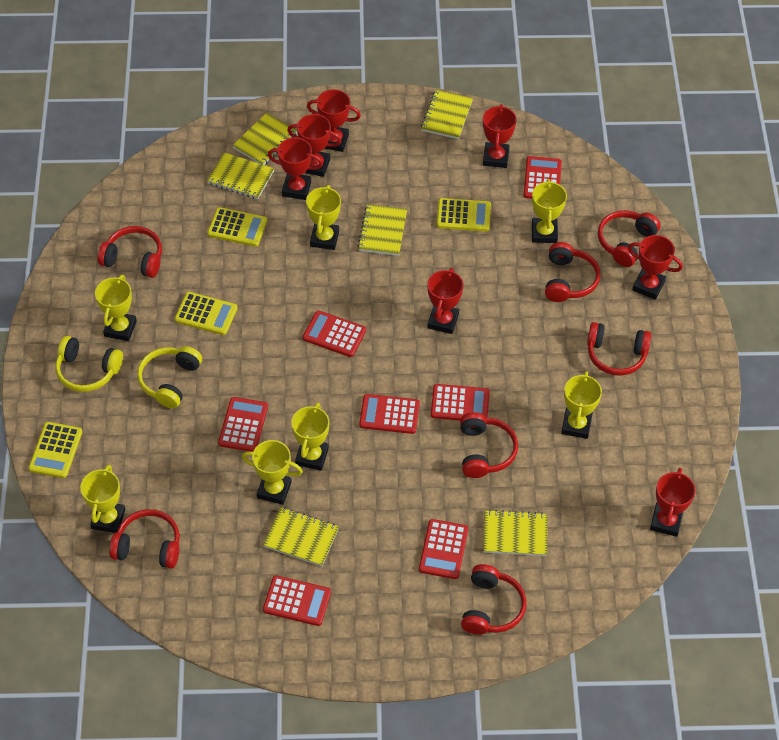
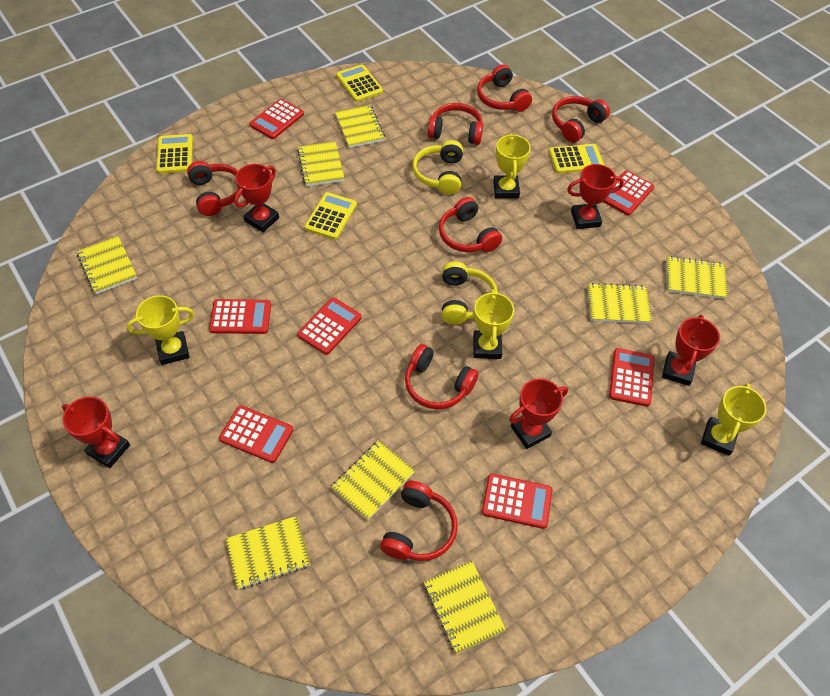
red trophy: 7 -> 5
yellow notebook: 6 -> 8
yellow trophy: 7 -> 4

